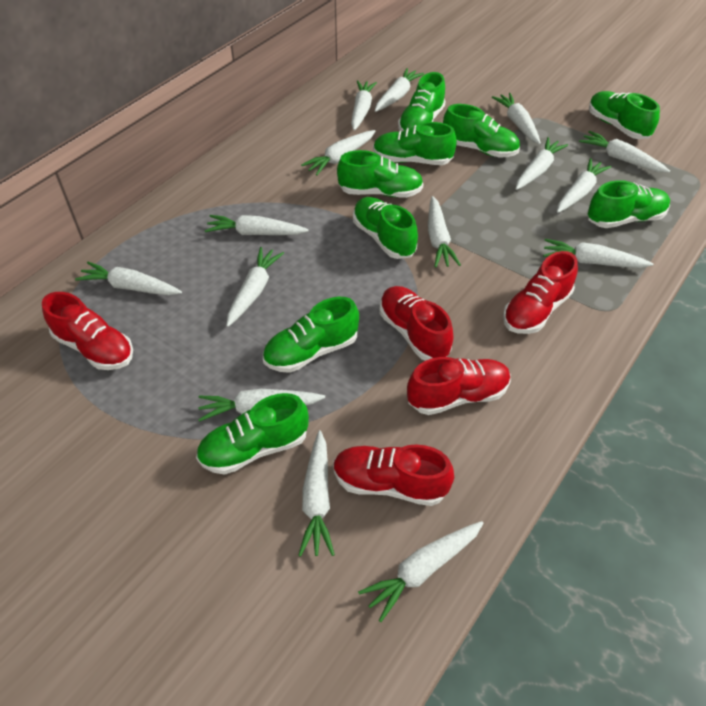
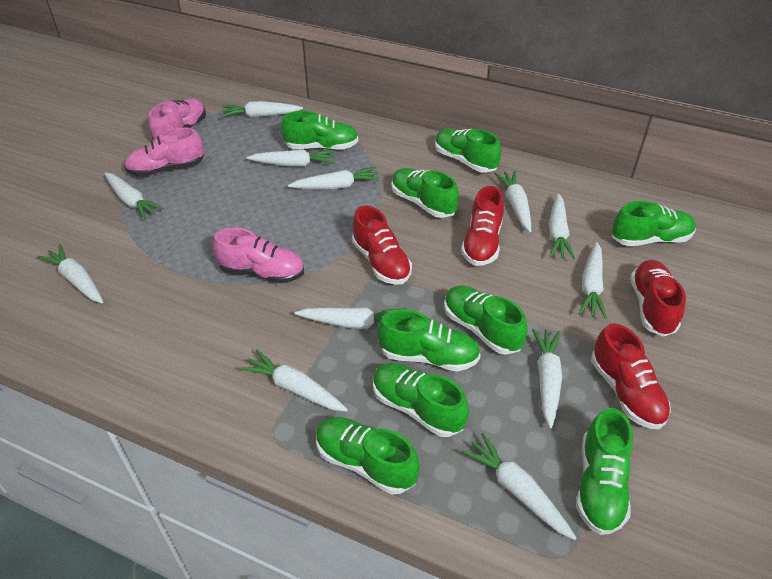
pink shoe: 0 -> 3
red shoe: 5 -> 4
white carrot: 15 -> 12

